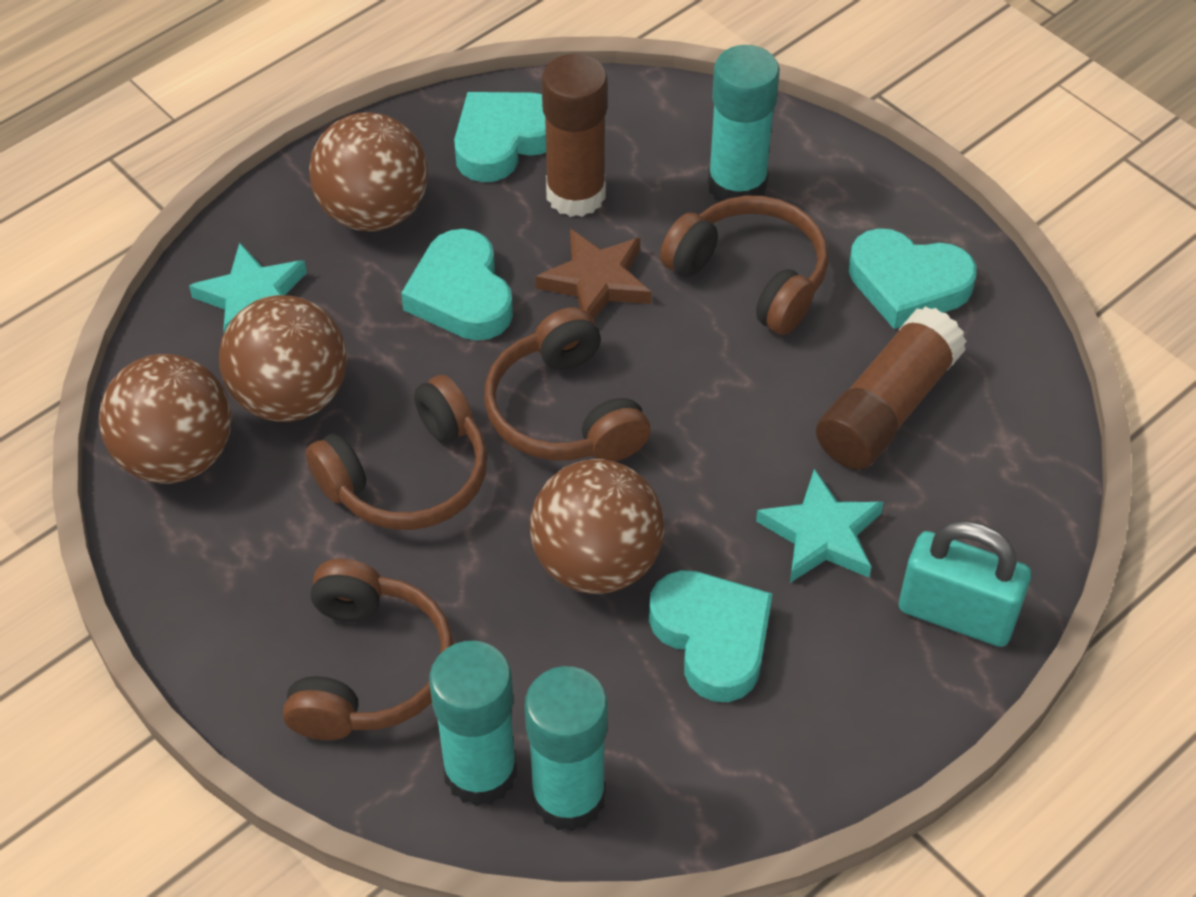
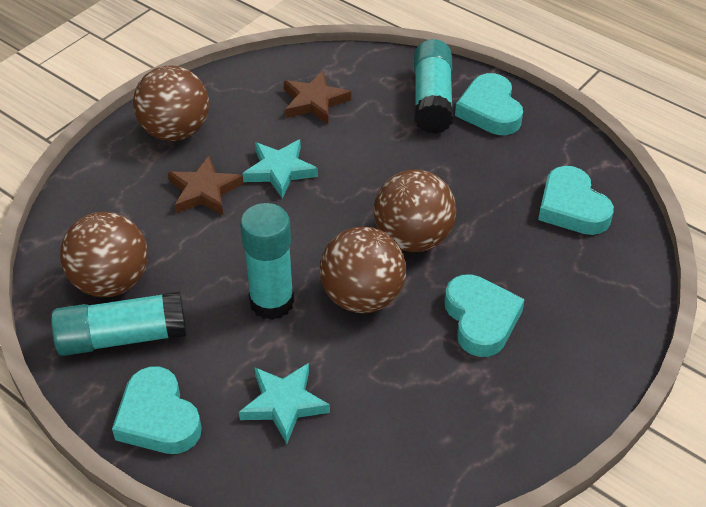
brown glue stick: 2 -> 0
brown headphones: 4 -> 0
brown star: 1 -> 2
turquoise padlock: 1 -> 0

